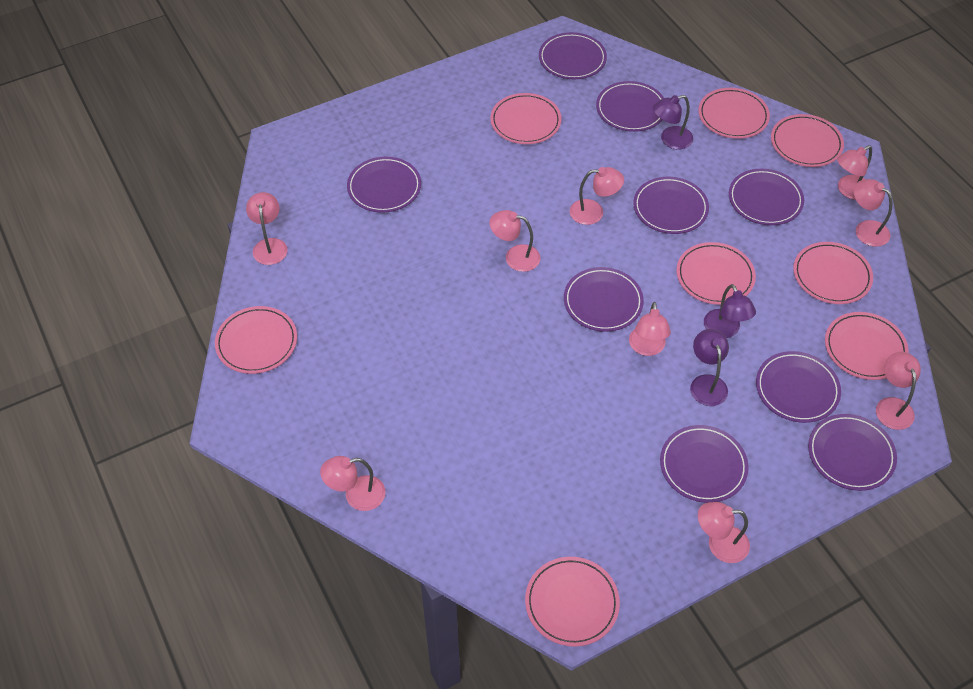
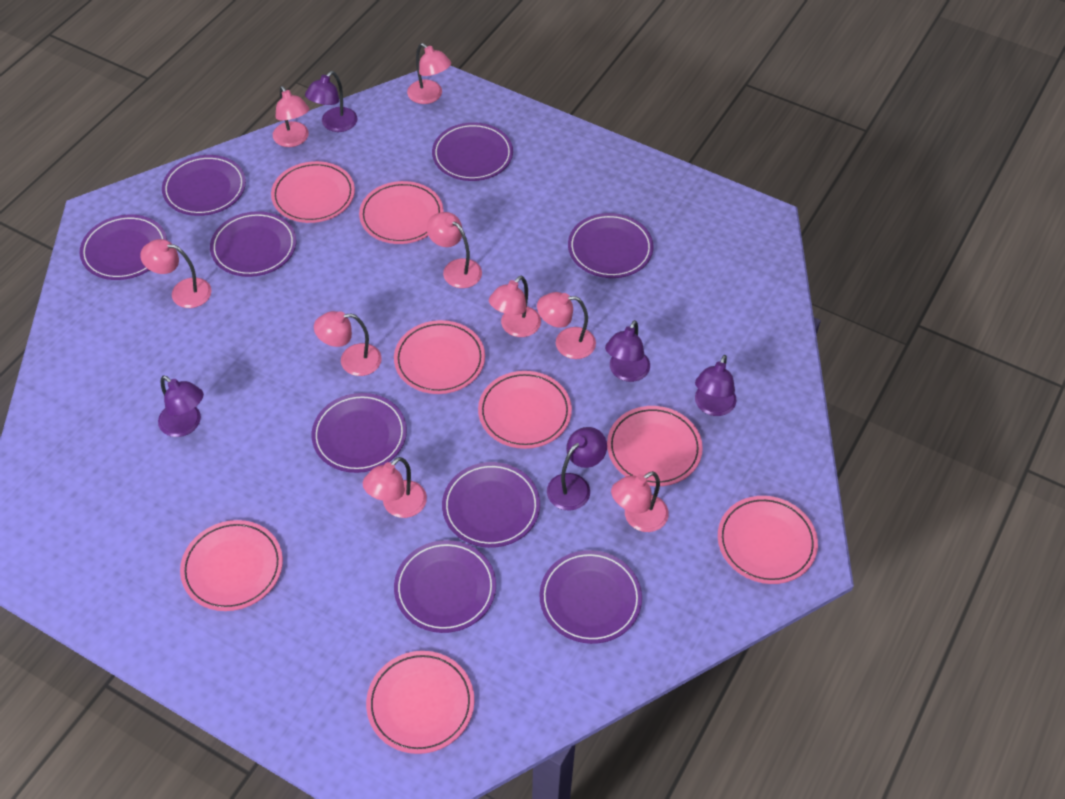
purple lamp: 3 -> 5

